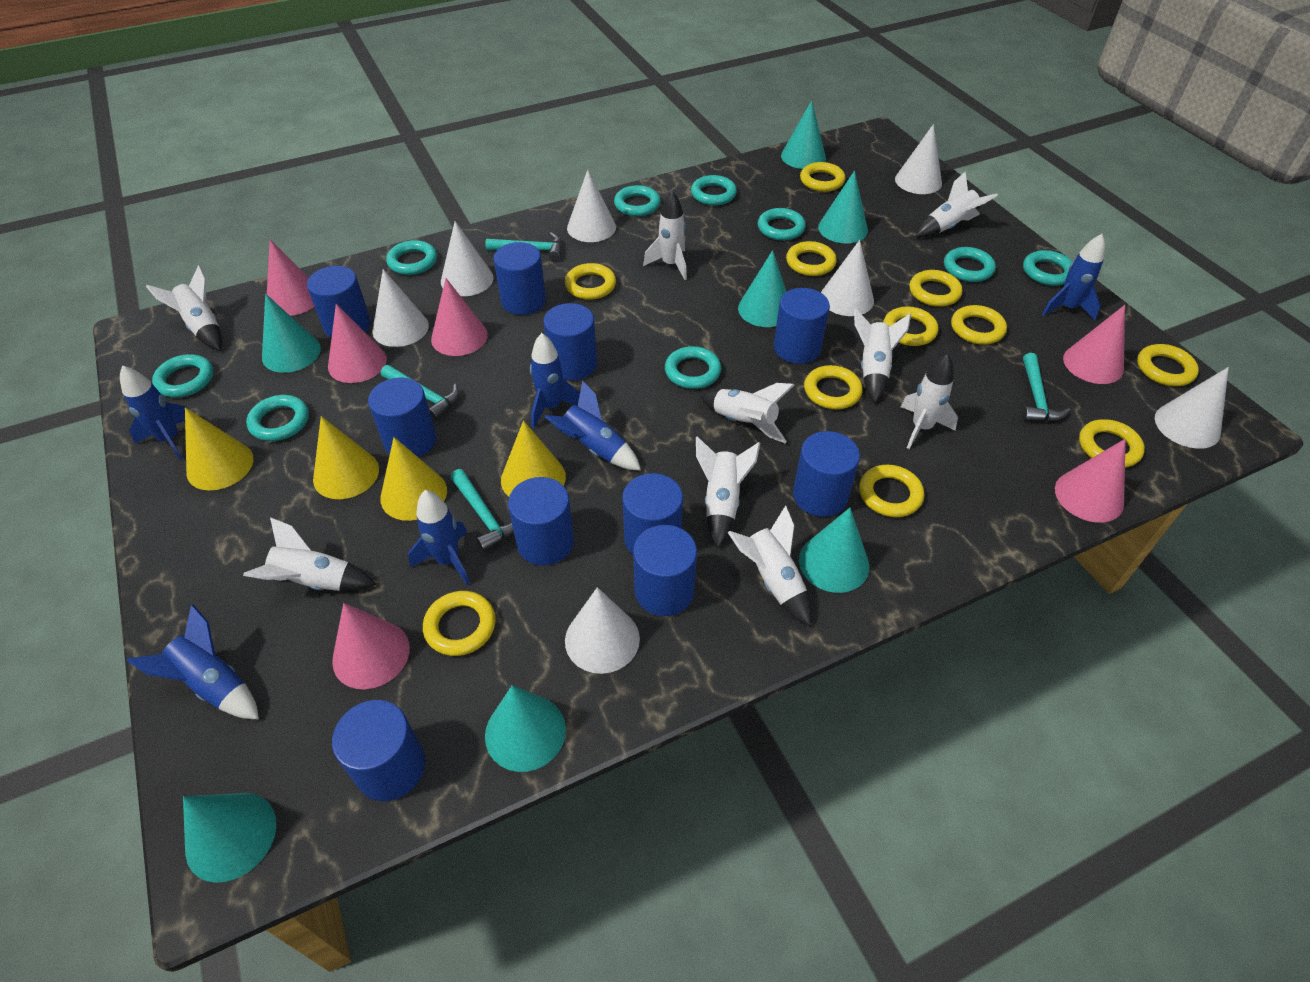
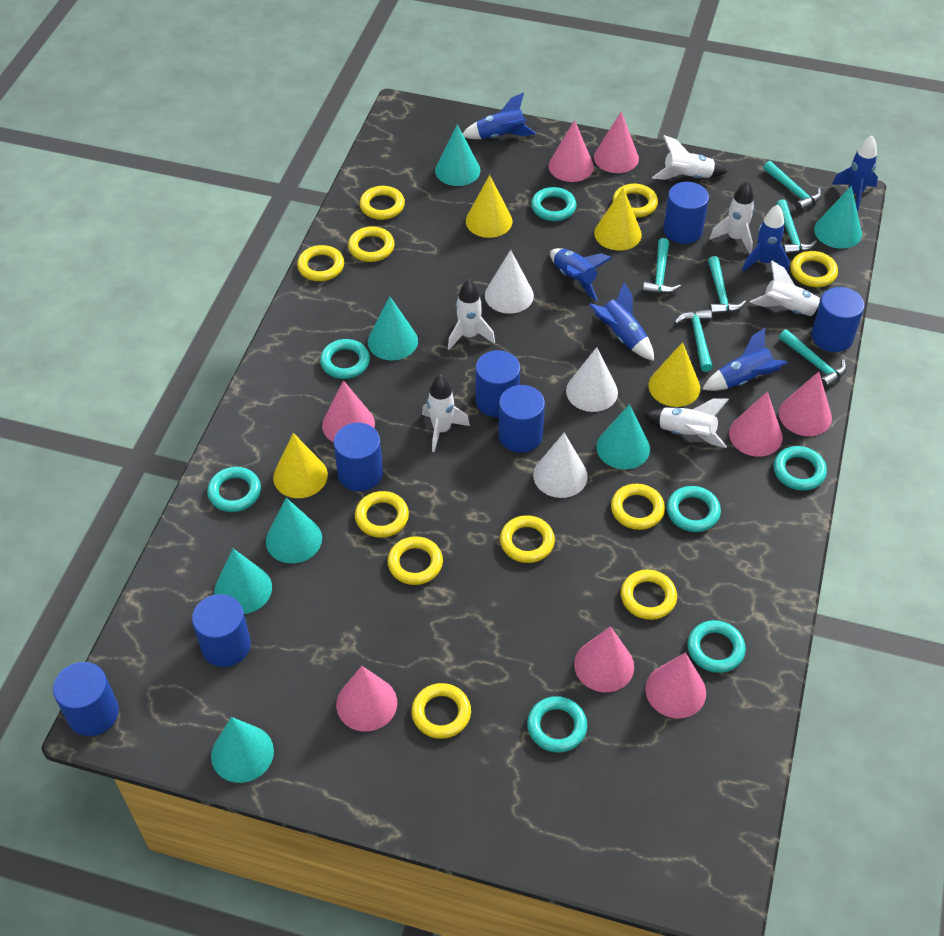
blue cylinder: 10 -> 7
pink cone: 6 -> 8
turquoise hammer: 4 -> 6
turquoise ring: 9 -> 7
white cone: 7 -> 3
white rocket: 9 -> 6

